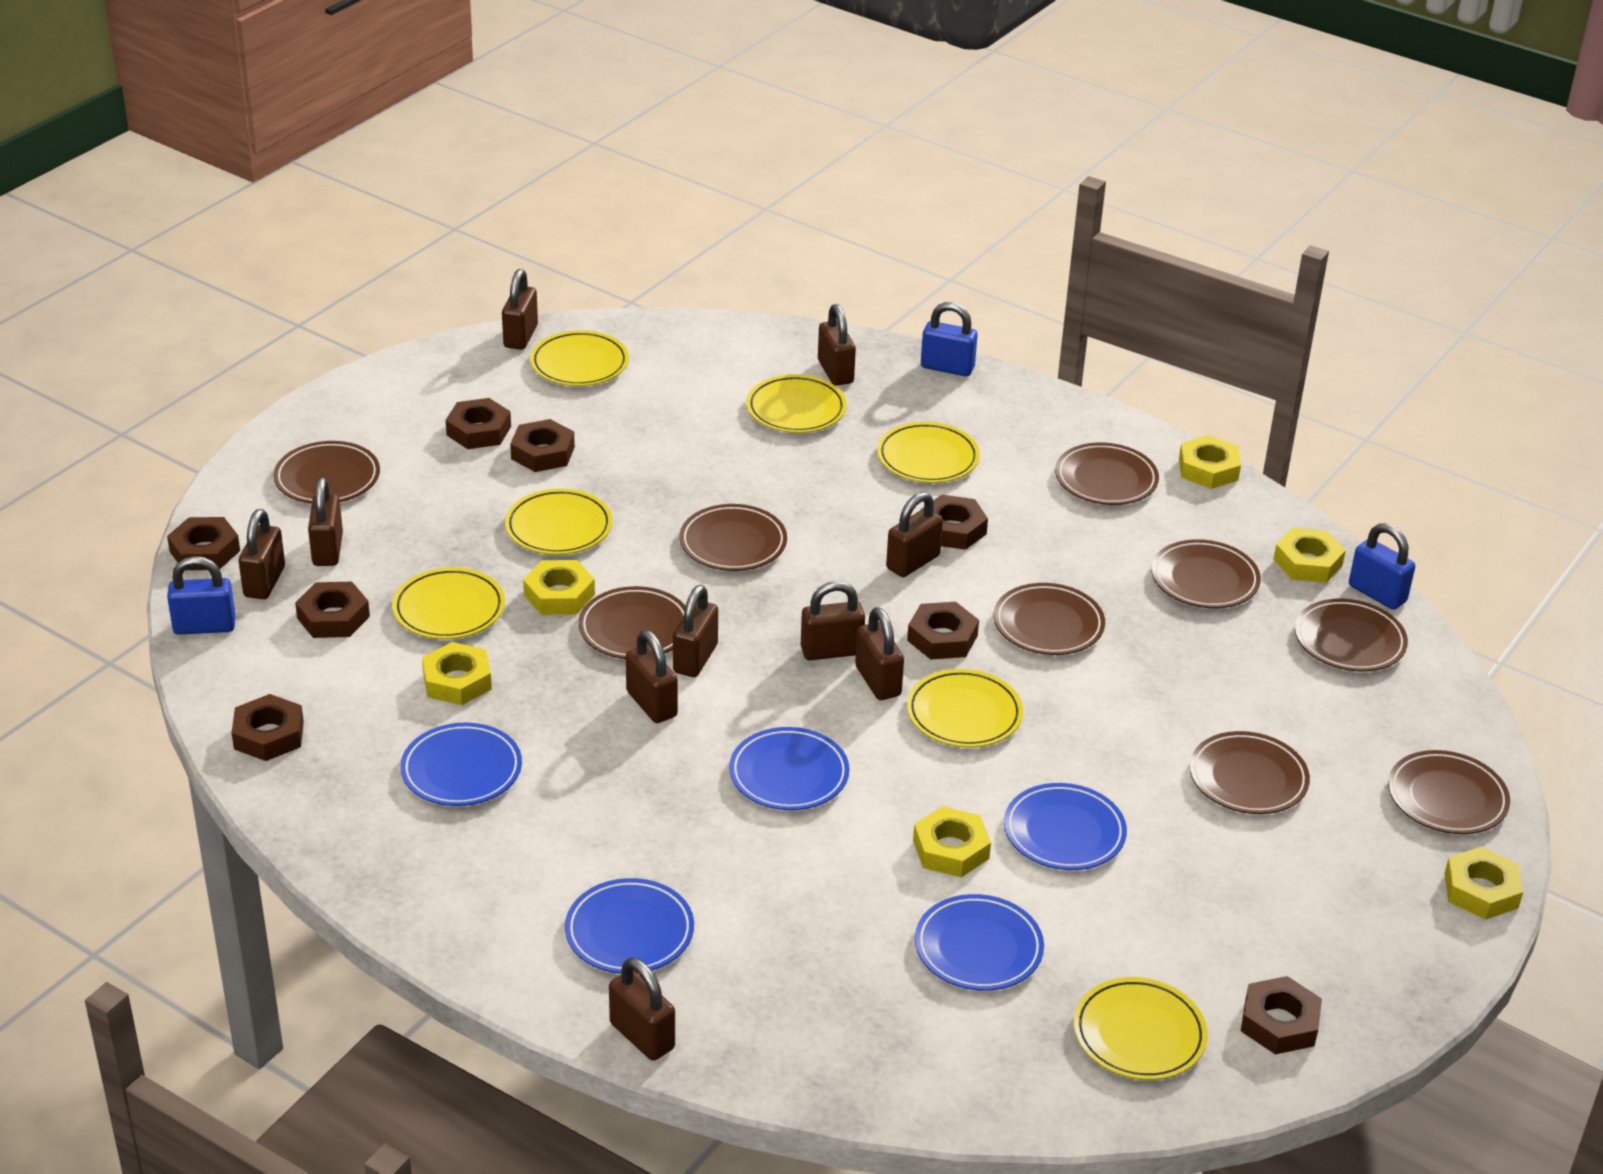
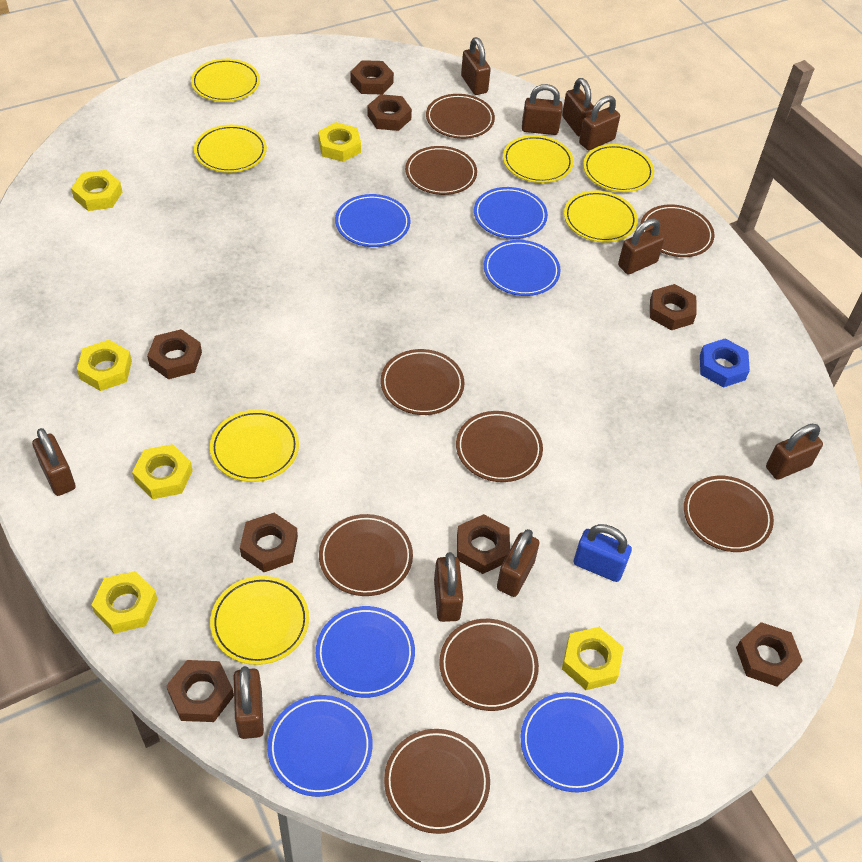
blue nut: 0 -> 1
blue padlock: 3 -> 1
blue plate: 5 -> 6

